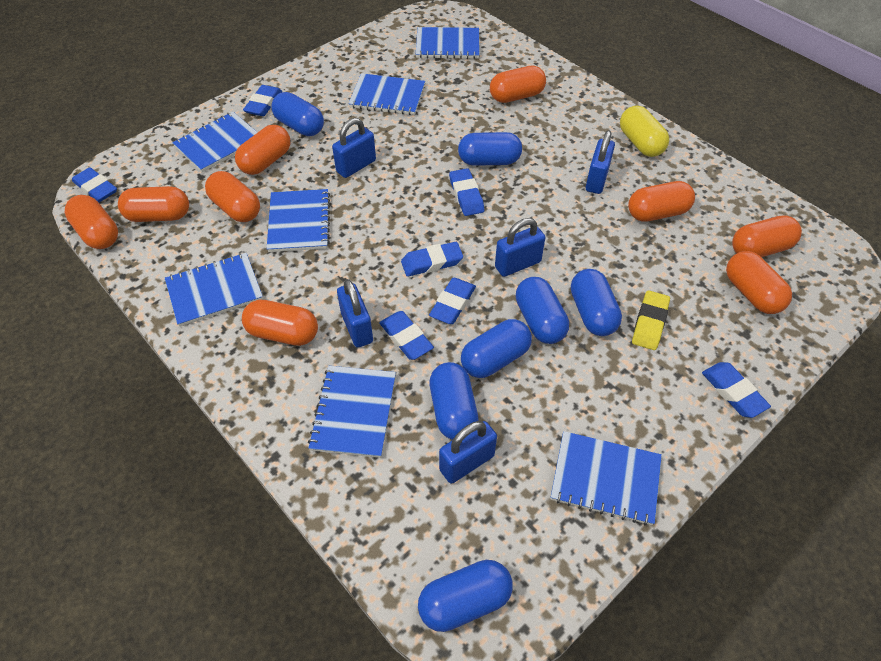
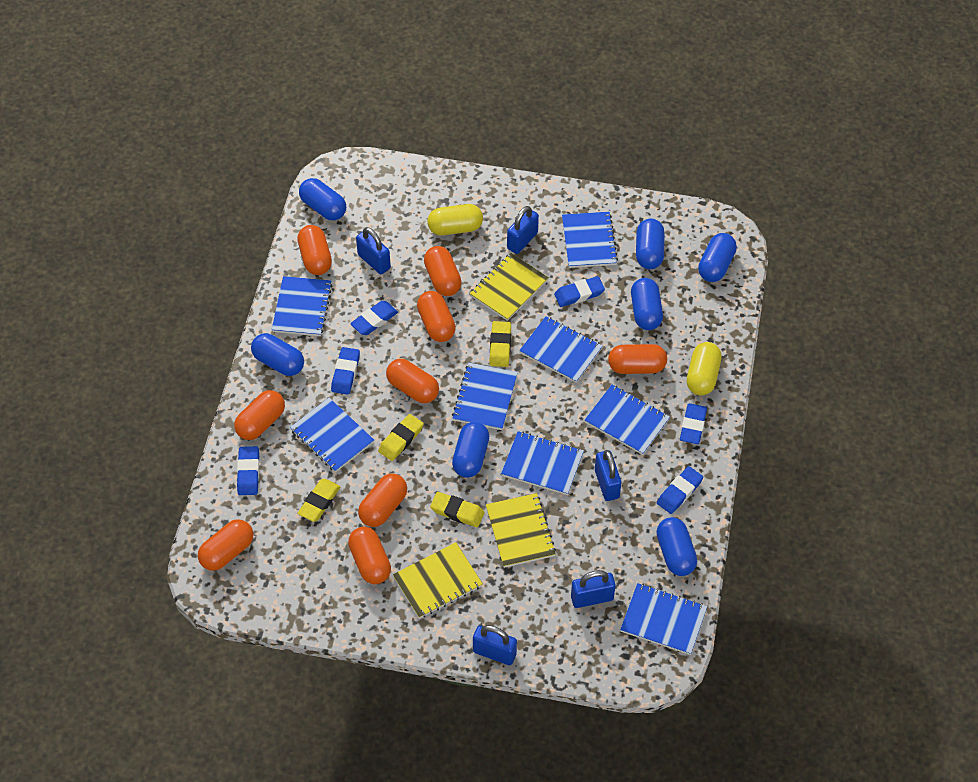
blue eraser: 7 -> 6
blue notebook: 7 -> 8
yellow capsule: 1 -> 2
yellow eraser: 1 -> 4
yellow notebook: 0 -> 3

